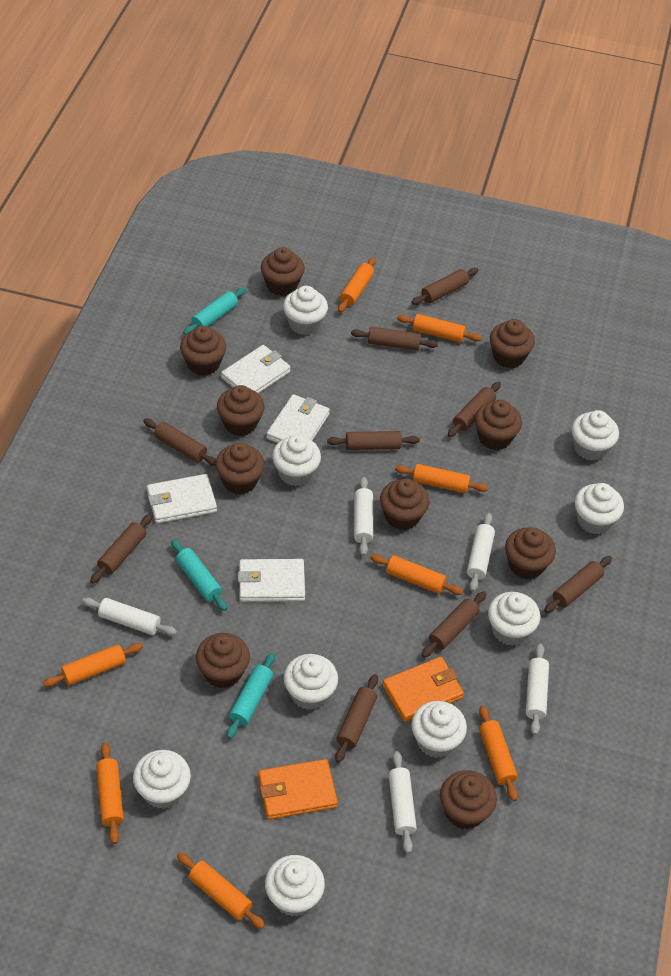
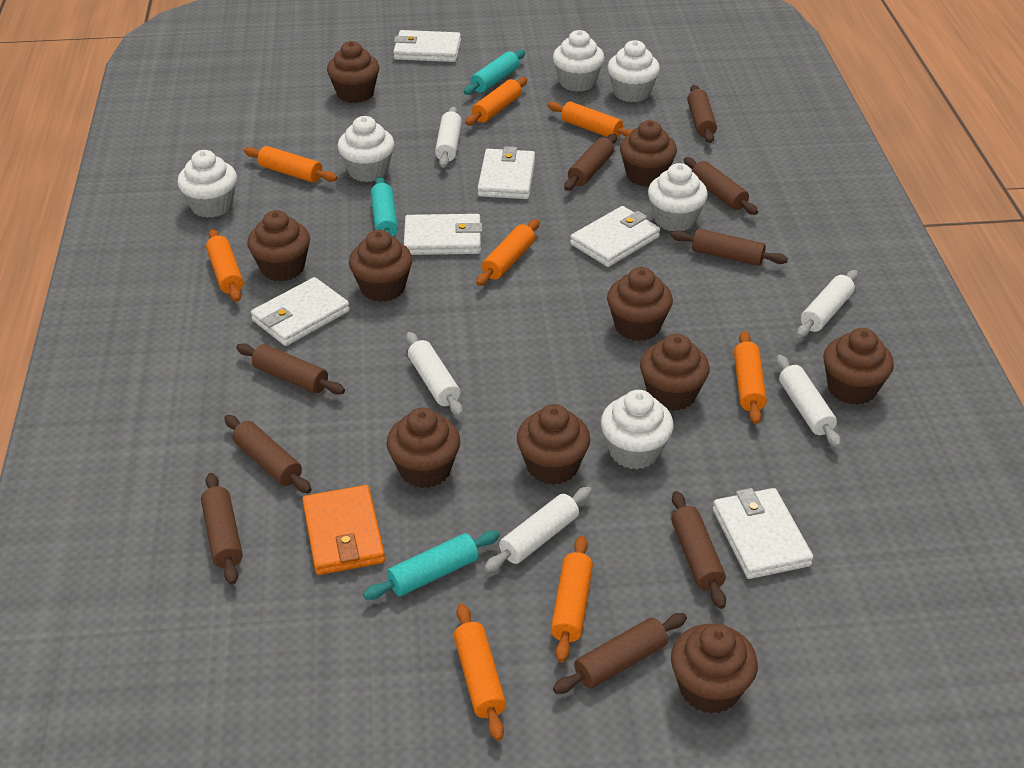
orange wallet: 2 -> 1
white cupcake: 9 -> 6
white wallet: 4 -> 6

